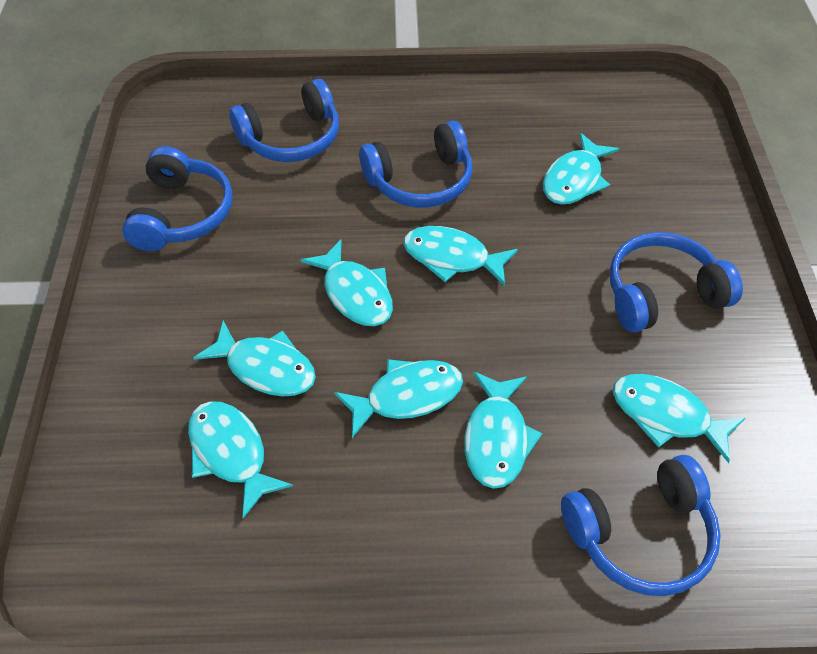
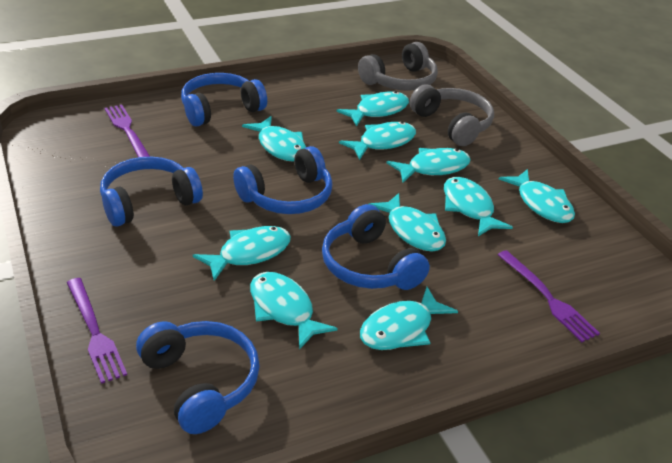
grey headphones: 0 -> 2
purple fork: 0 -> 3
turquoise fish: 8 -> 10

